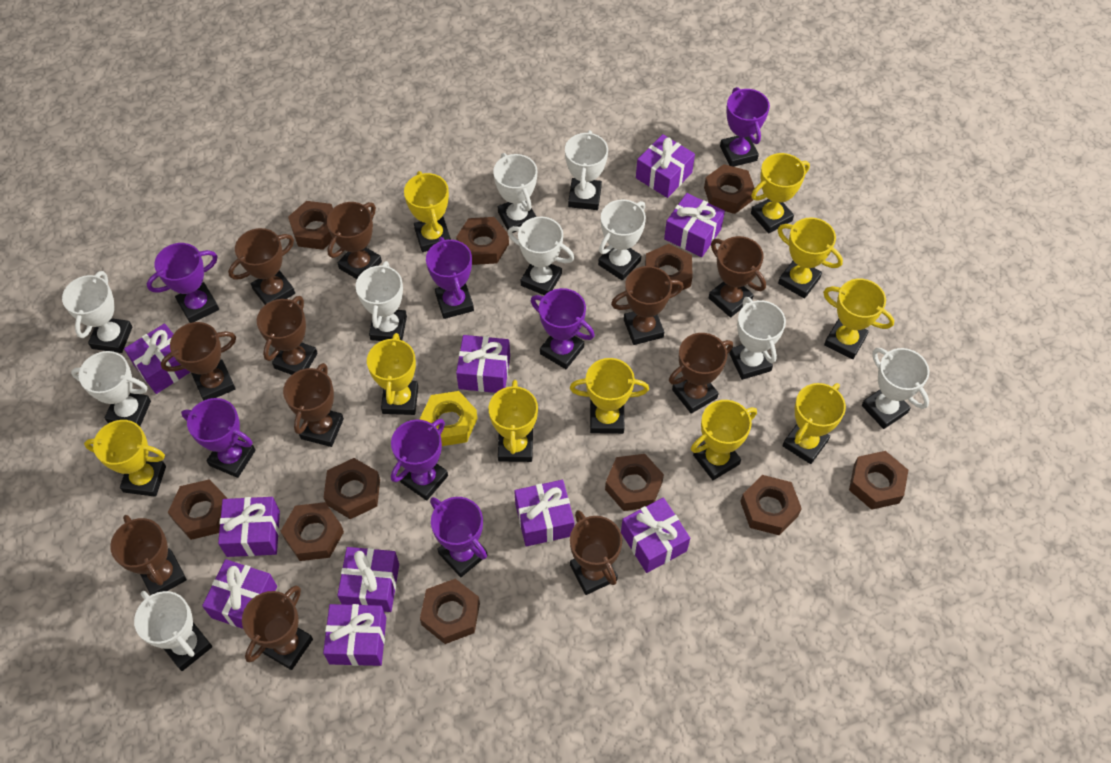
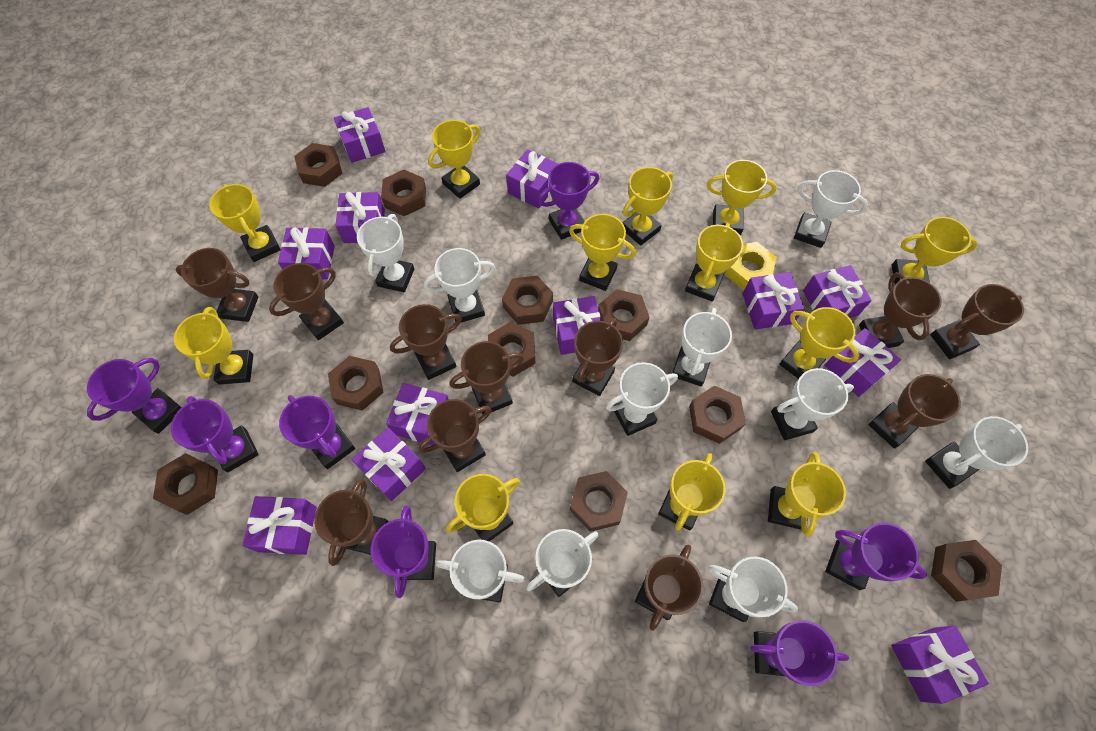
brown nut: 11 -> 10
purple gift: 10 -> 12
yellow trophy: 10 -> 12

